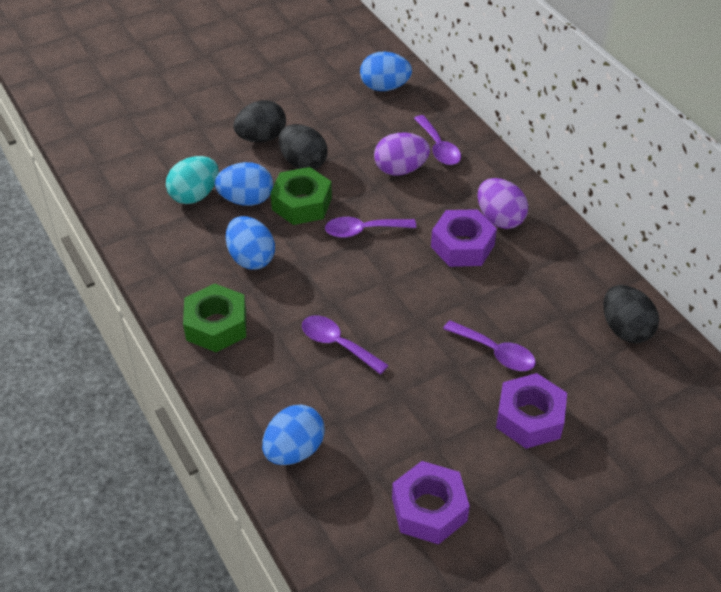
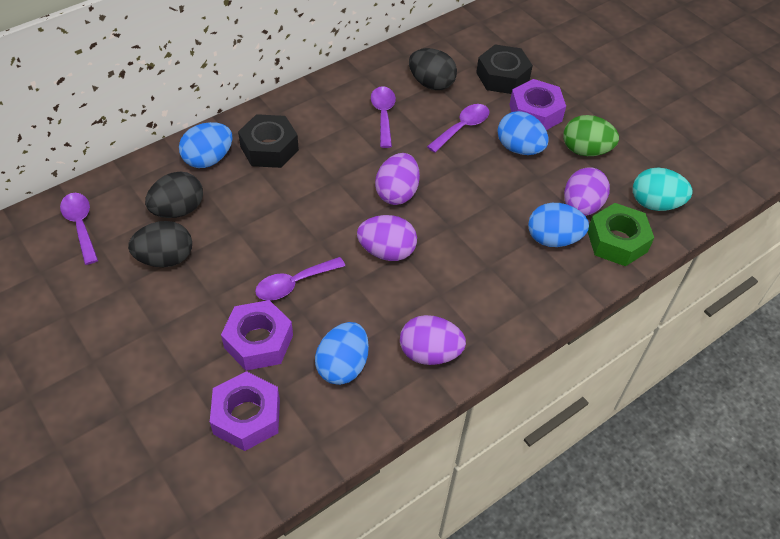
black nut: 0 -> 2
green egg: 0 -> 1
green nut: 2 -> 1
purple egg: 2 -> 4

